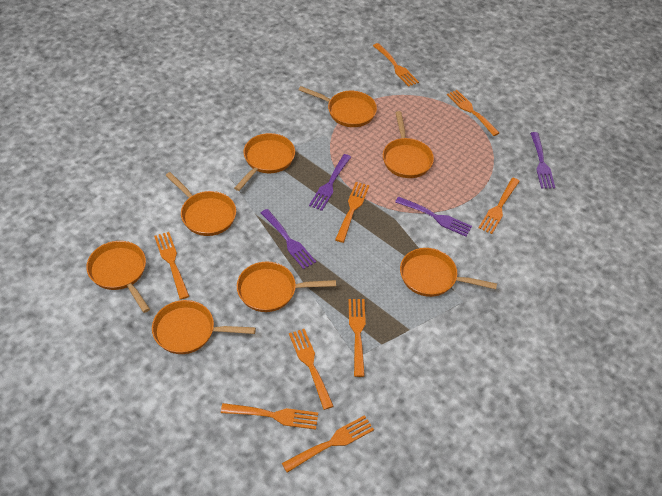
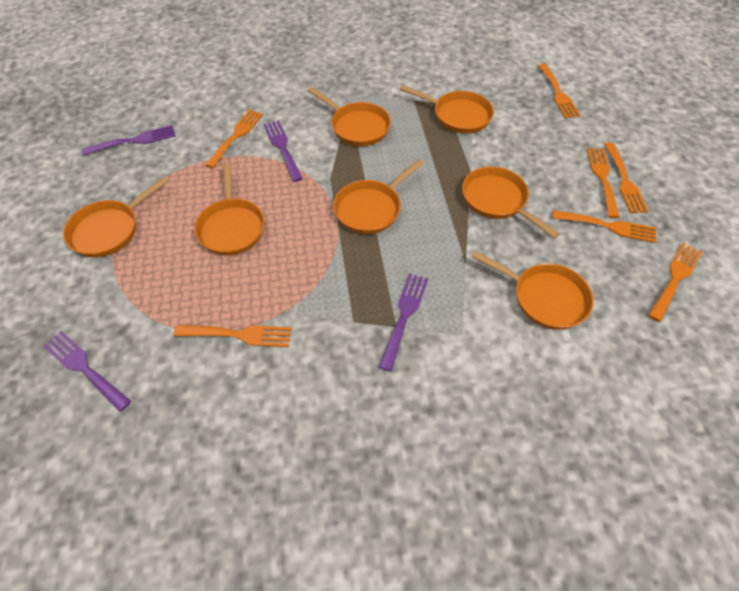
orange fork: 9 -> 7
orange pan: 8 -> 7

